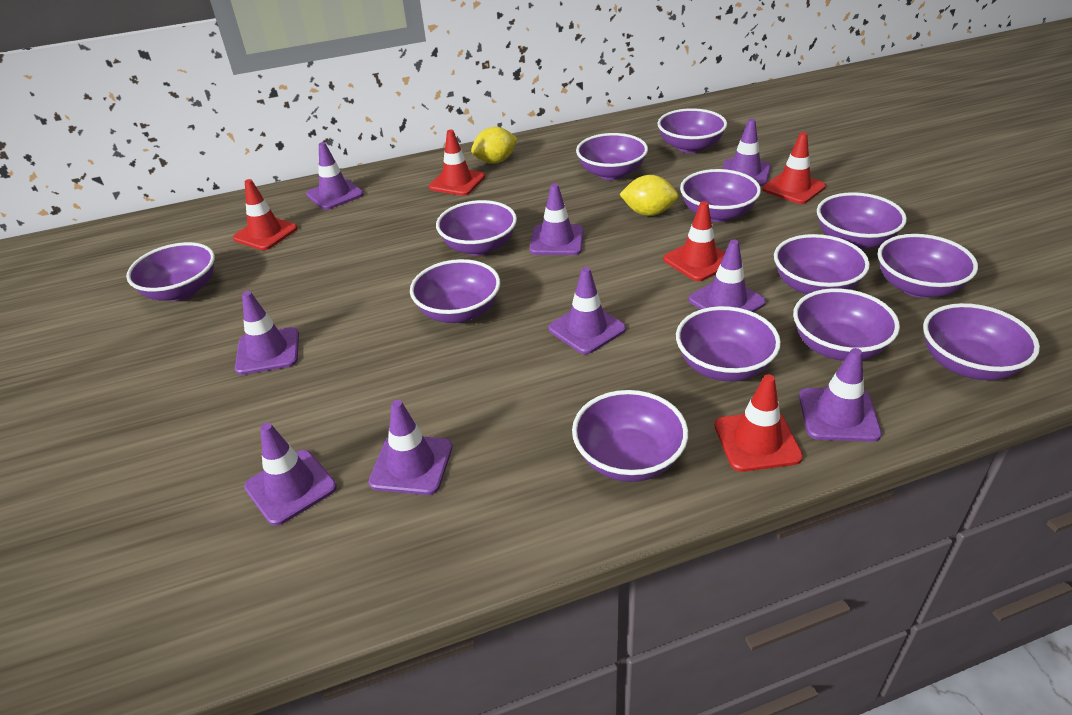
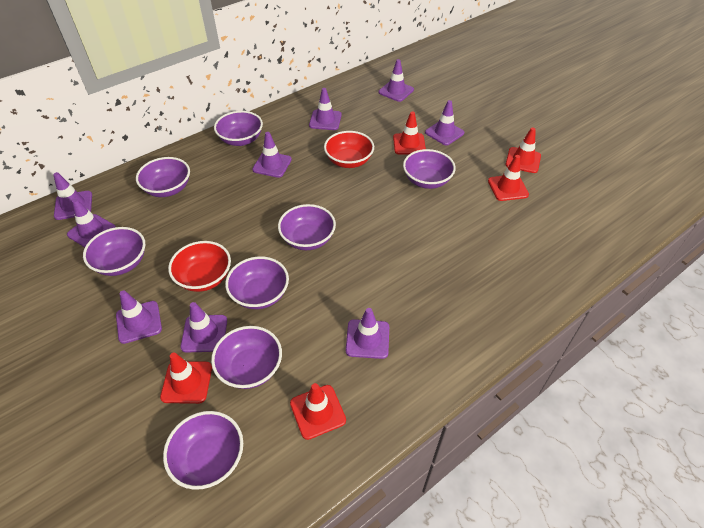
purple bowl: 13 -> 8
red bowl: 0 -> 2
yellow lemon: 2 -> 0

